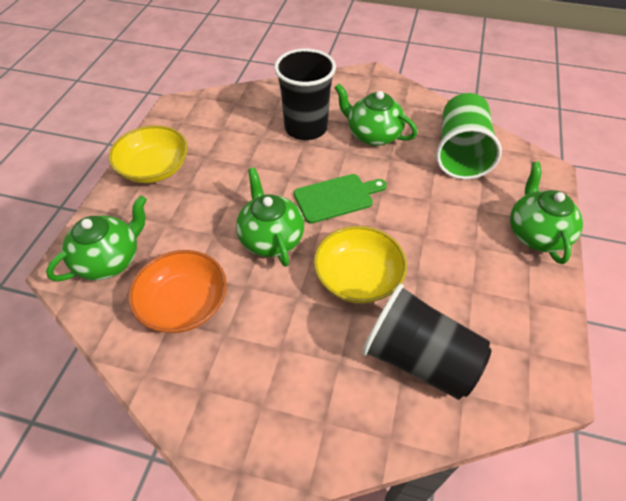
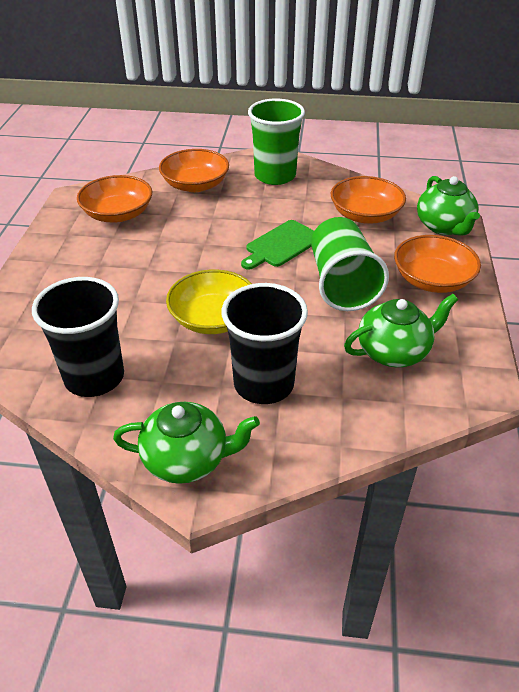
green cup: 1 -> 2
green teapot: 4 -> 3
orange bowl: 1 -> 4
yellow bowl: 2 -> 1

